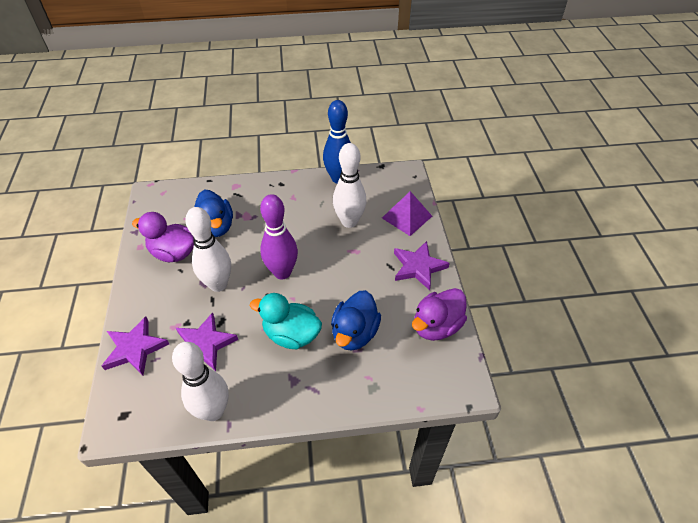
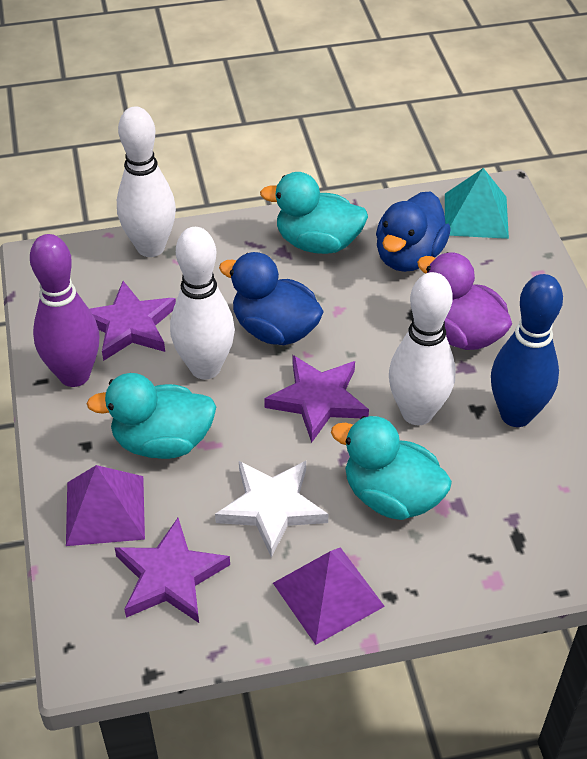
purple duck: 2 -> 1
purple pyramid: 1 -> 2
turquoise duck: 1 -> 3
turquoise pyramid: 0 -> 1
white star: 0 -> 1

